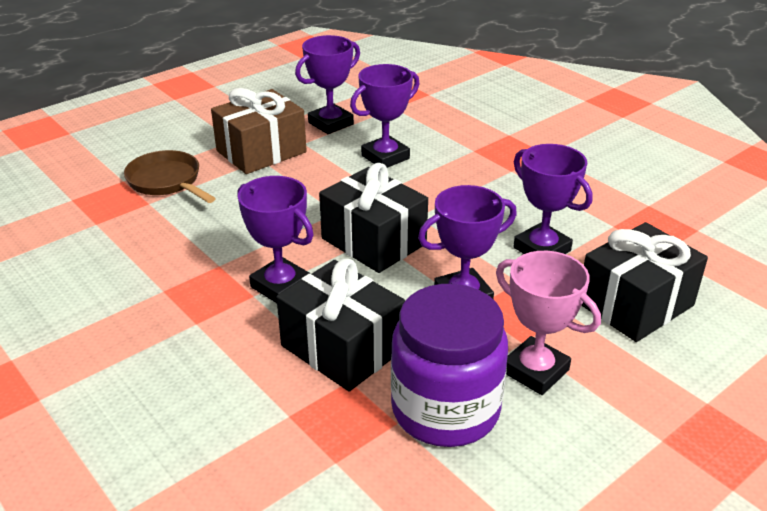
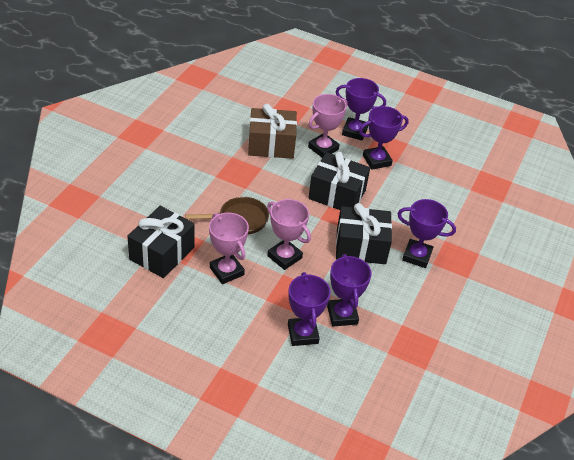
pink trophy: 1 -> 3
purple jar: 1 -> 0

